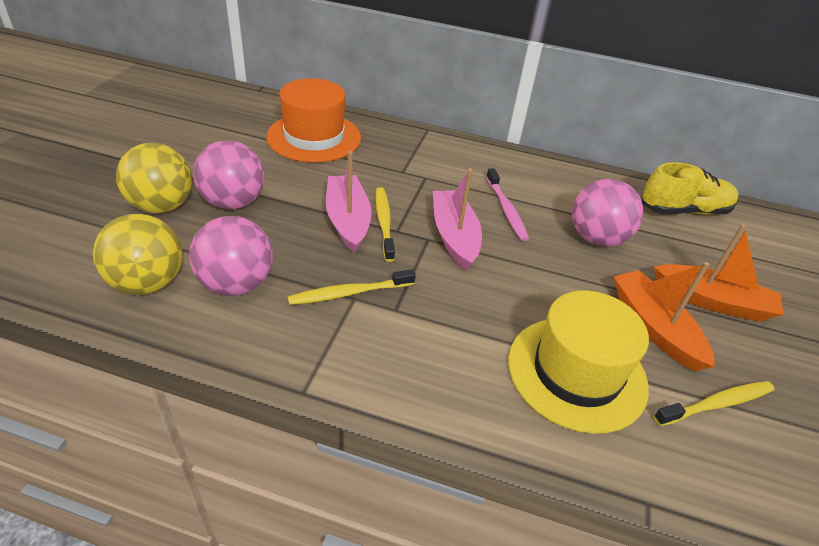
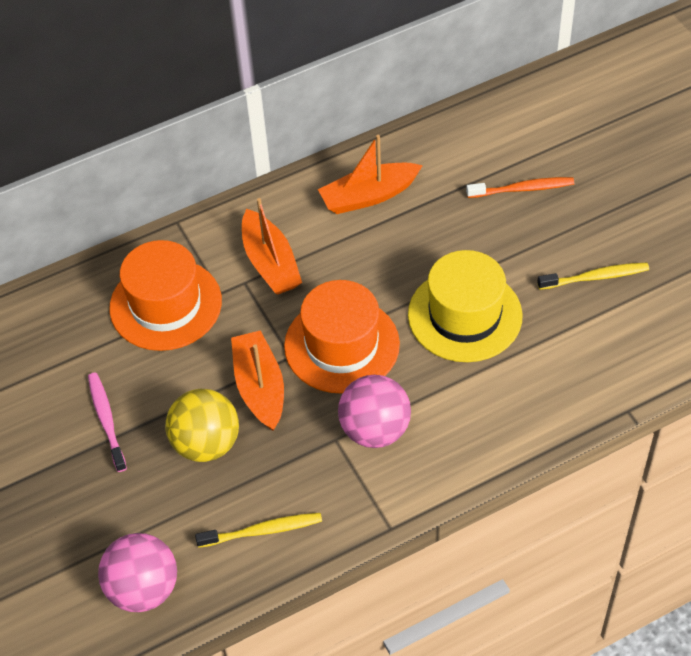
orange boat: 2 -> 3
orange hat: 1 -> 2
orange toothbrush: 0 -> 1
pink ball: 3 -> 2
pink boat: 2 -> 0
yellow ball: 2 -> 1
yellow shoe: 1 -> 0
yellow toothbrush: 3 -> 2

